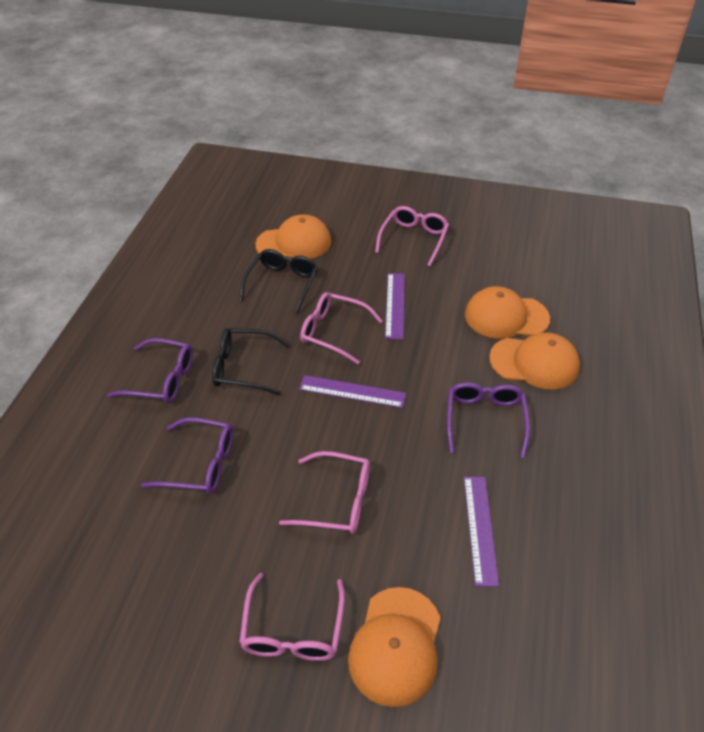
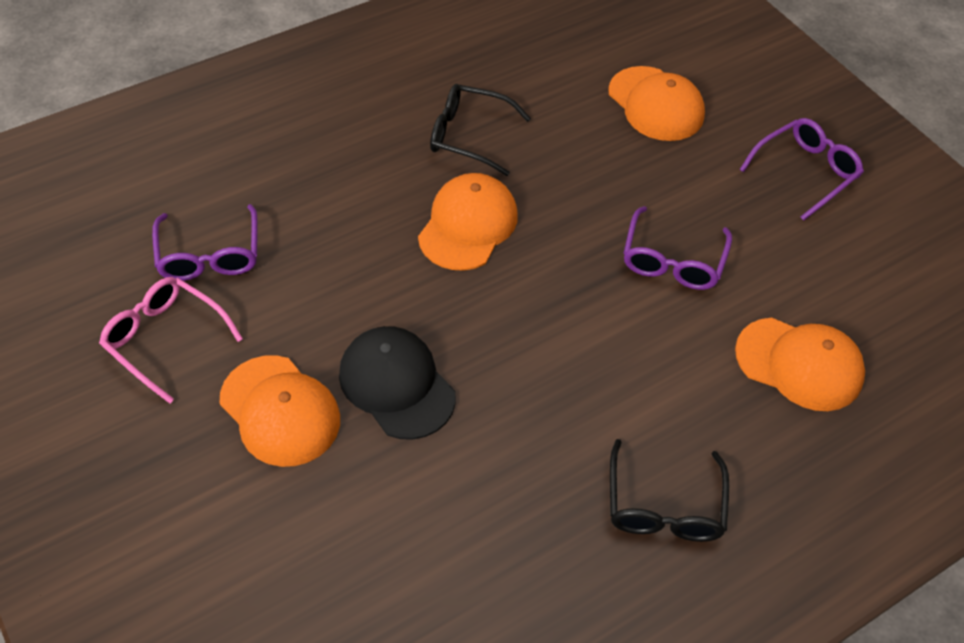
black cap: 0 -> 1
pink glasses: 4 -> 1
purple ruler: 3 -> 0

